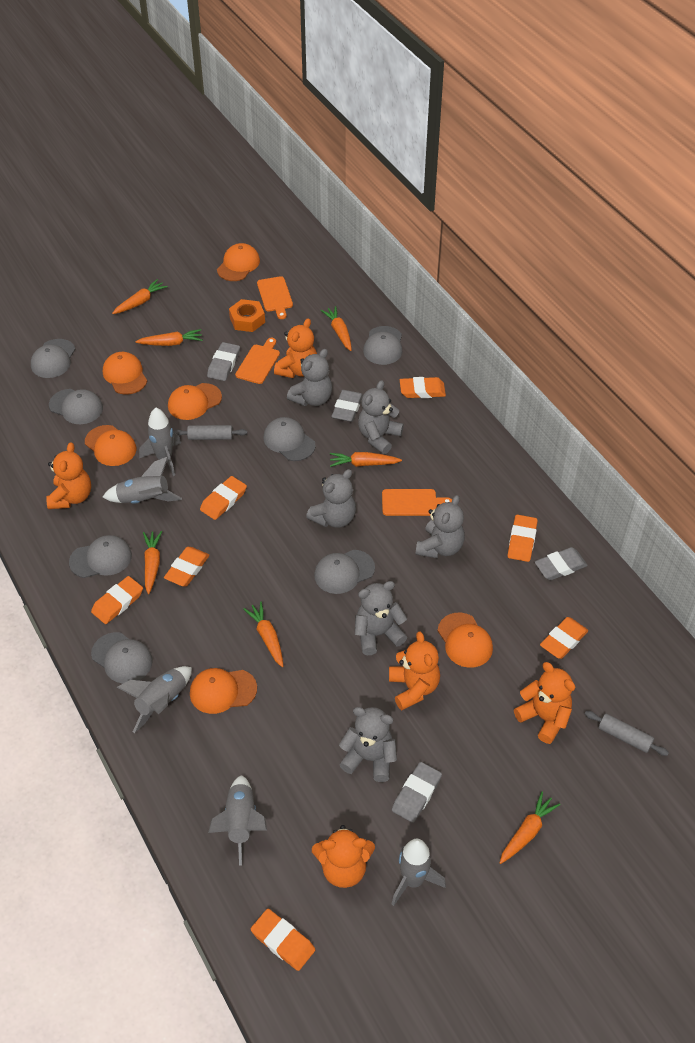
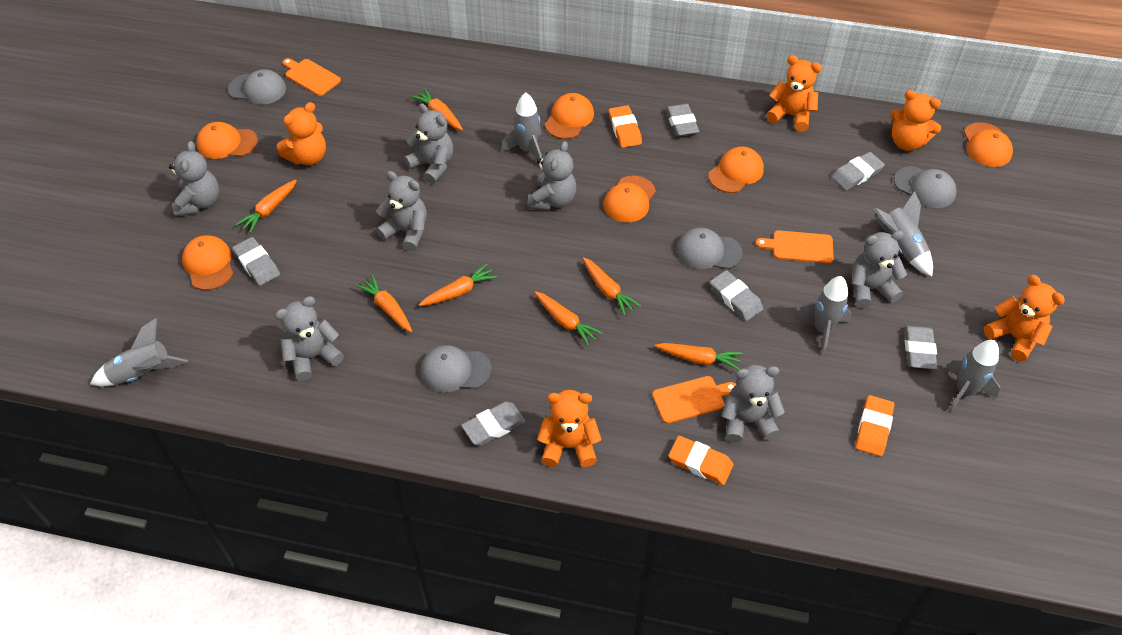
grey cap: 7 -> 4
grey eraser: 4 -> 6
grey rolling pin: 2 -> 0
grey teddy bear: 6 -> 7
orange eraser: 7 -> 3
orange nut: 1 -> 0

